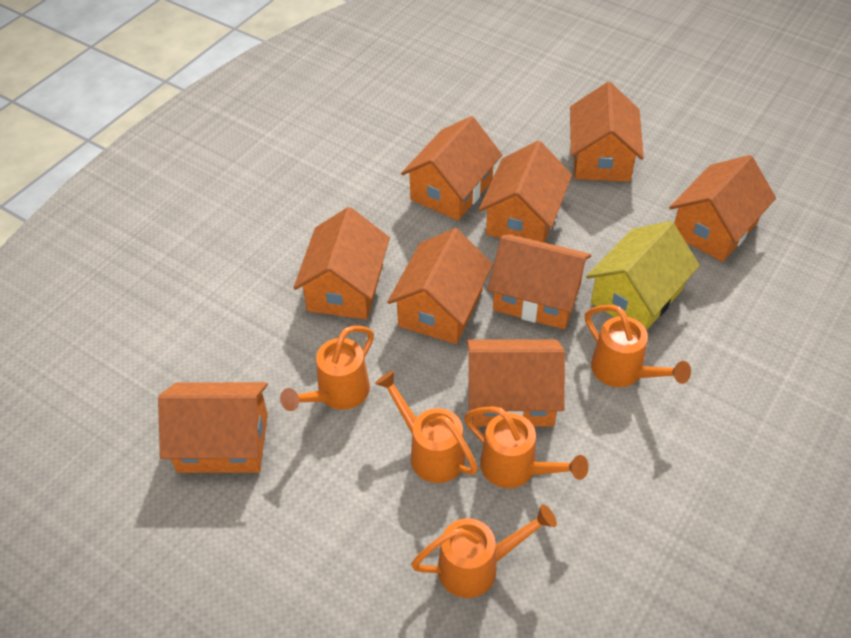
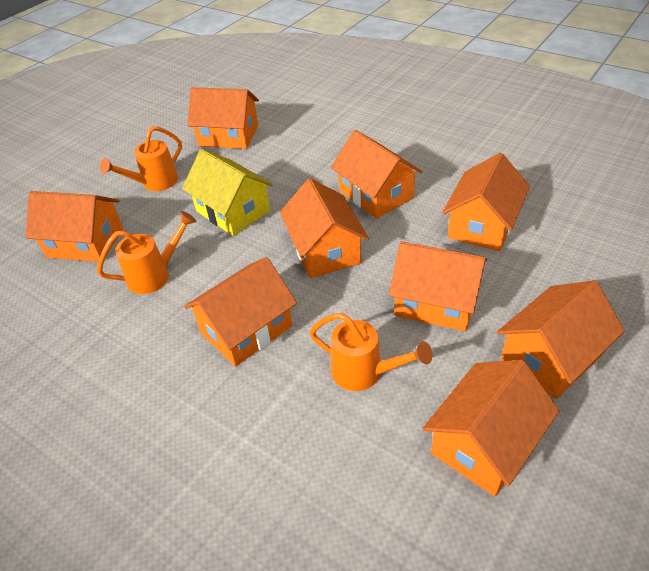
orange watering can: 5 -> 3

